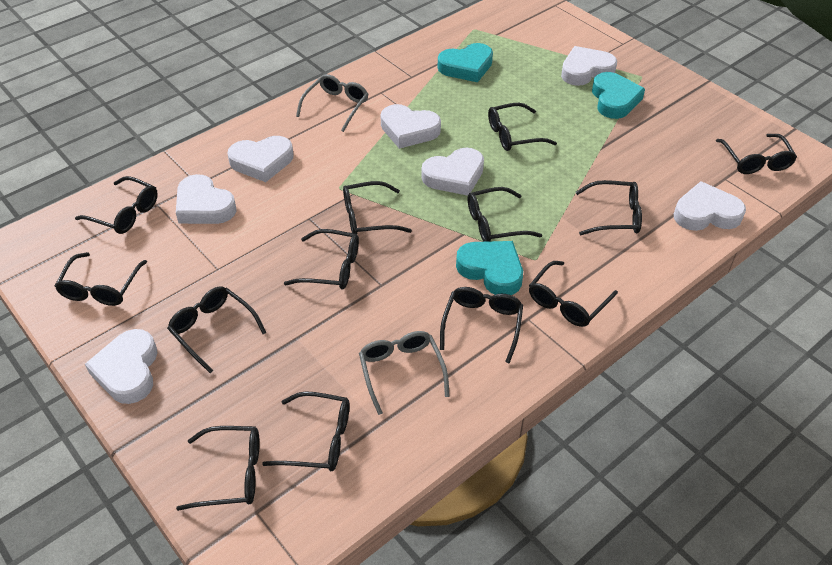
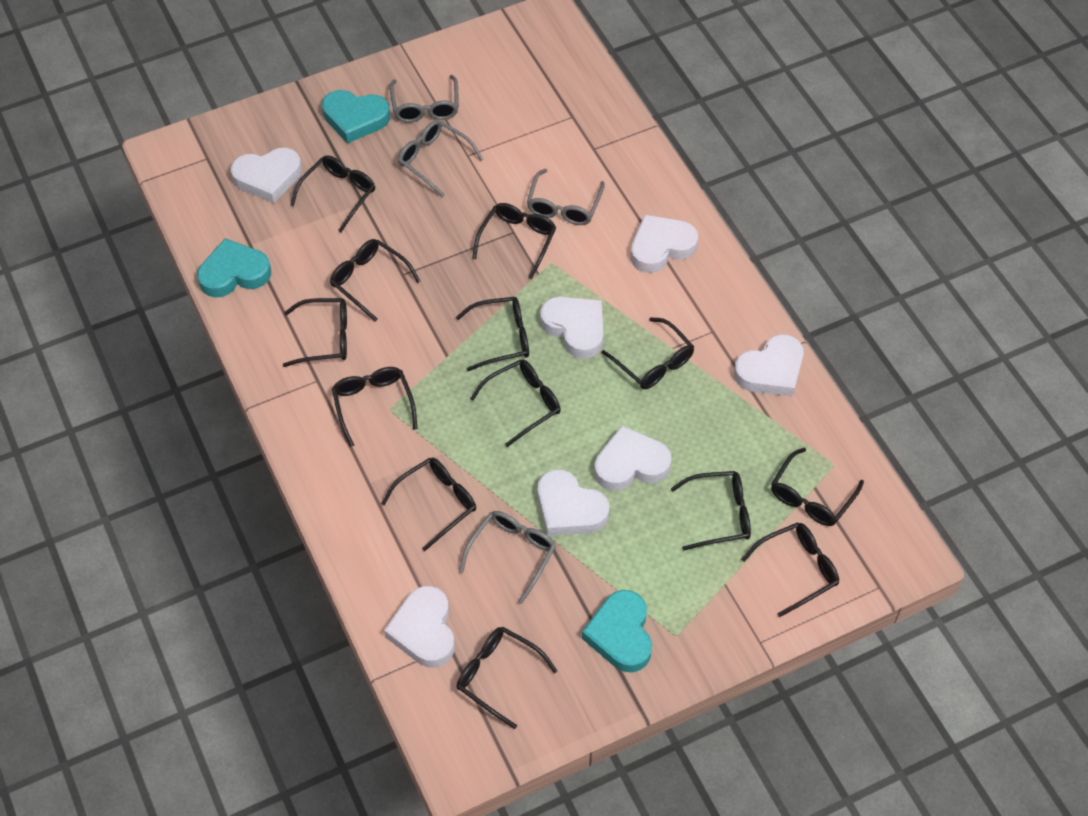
grey glasses: 2 -> 4

